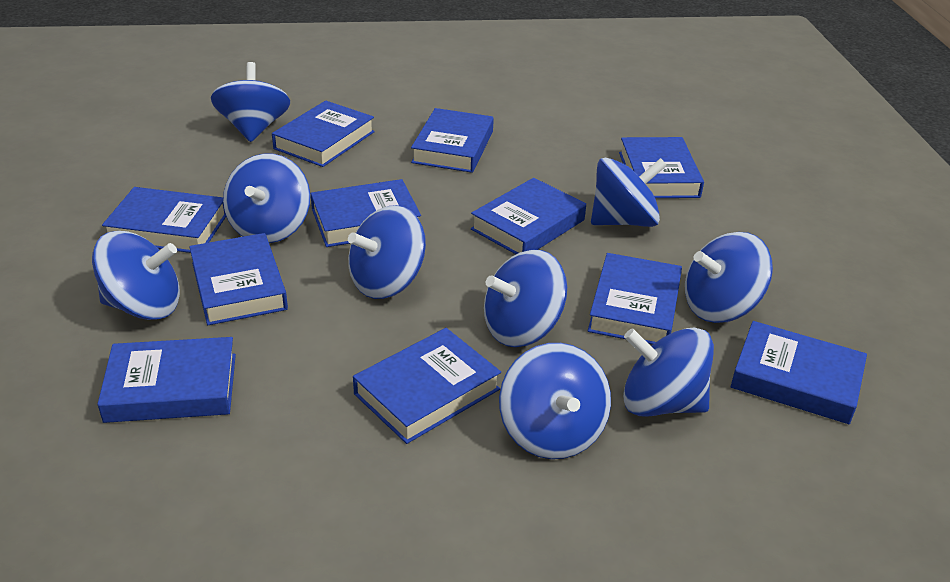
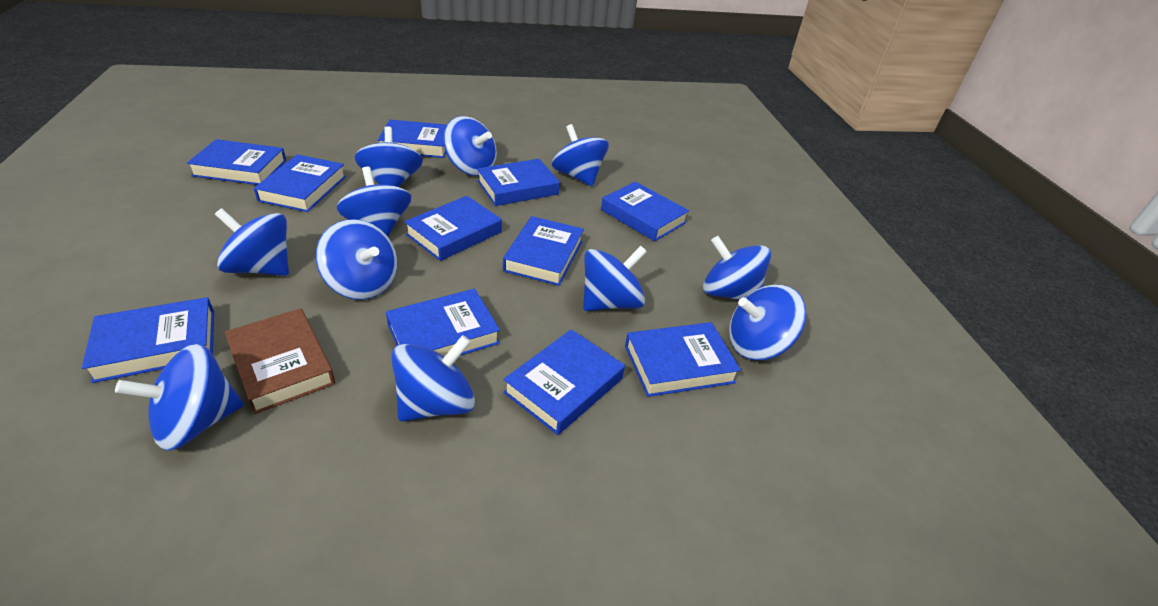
blue spinning top: 9 -> 11
brown book: 0 -> 1

